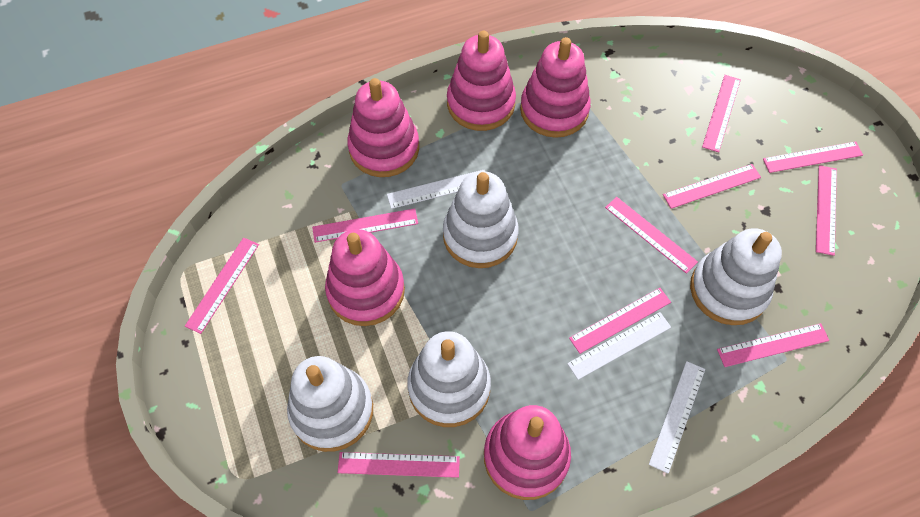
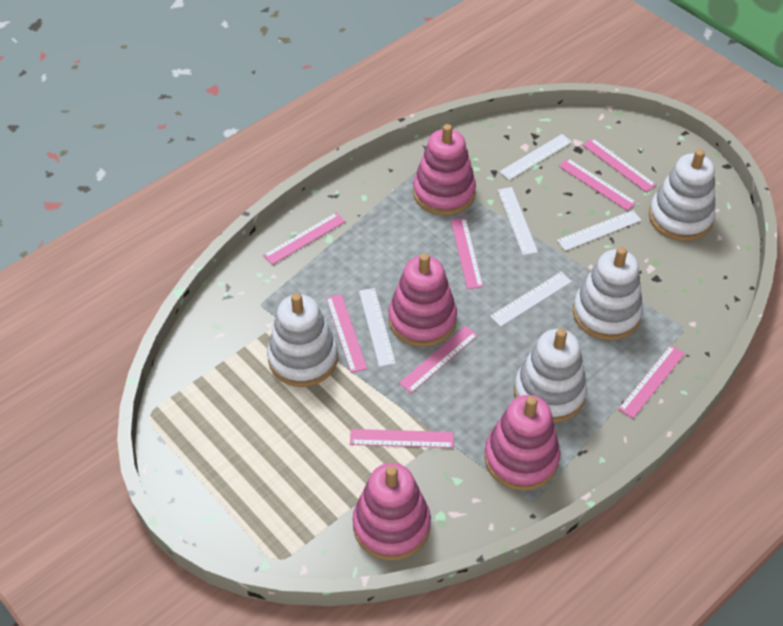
pink ruler: 10 -> 8
pink stacking toy: 5 -> 4
white ruler: 3 -> 5

